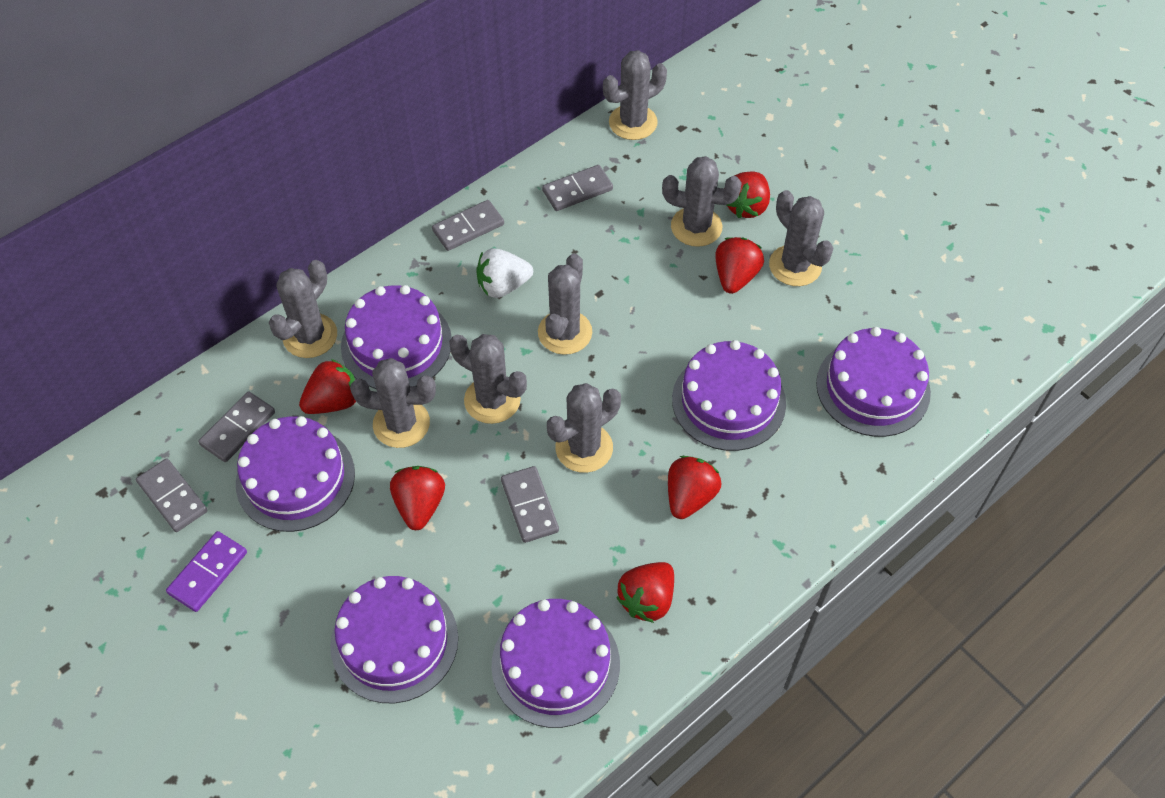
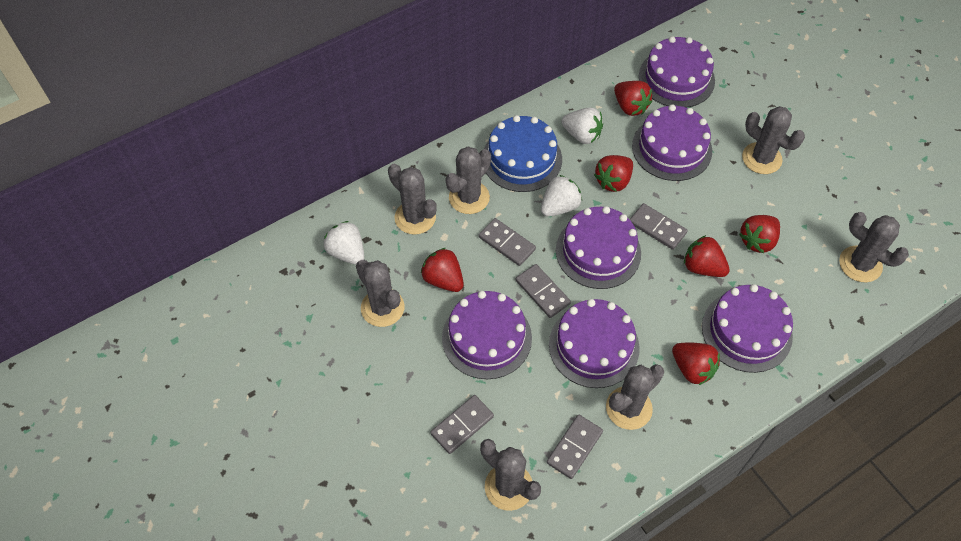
blue cake: 0 -> 1
grey cactus: 8 -> 7
purple domino: 1 -> 0
white strawberry: 1 -> 3

